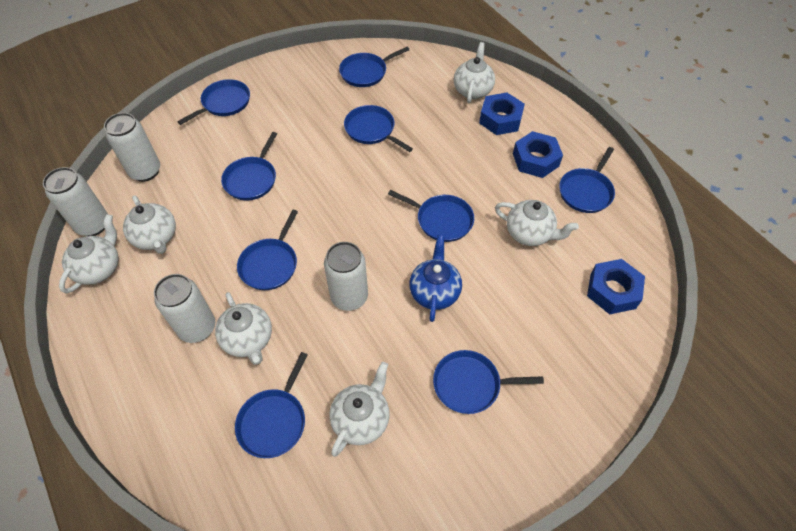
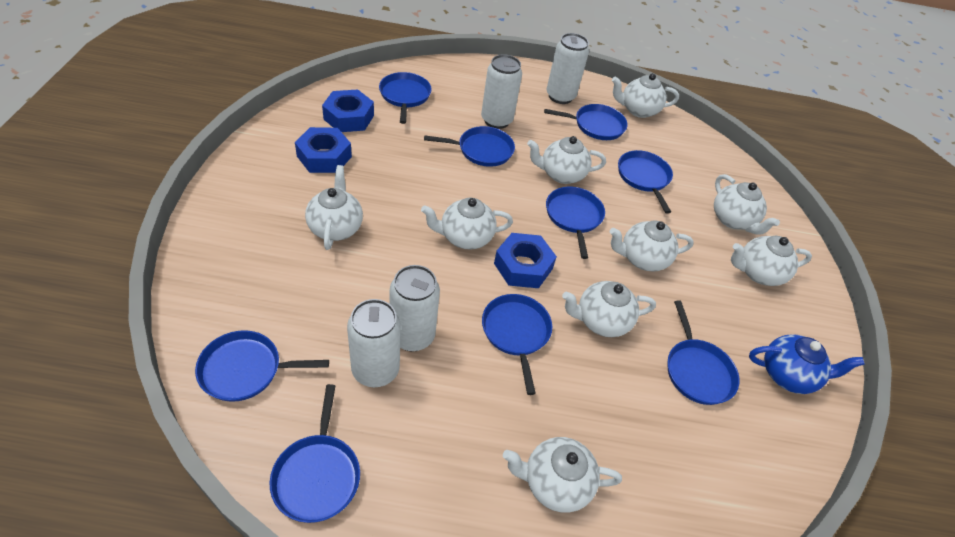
white teapot: 6 -> 9

